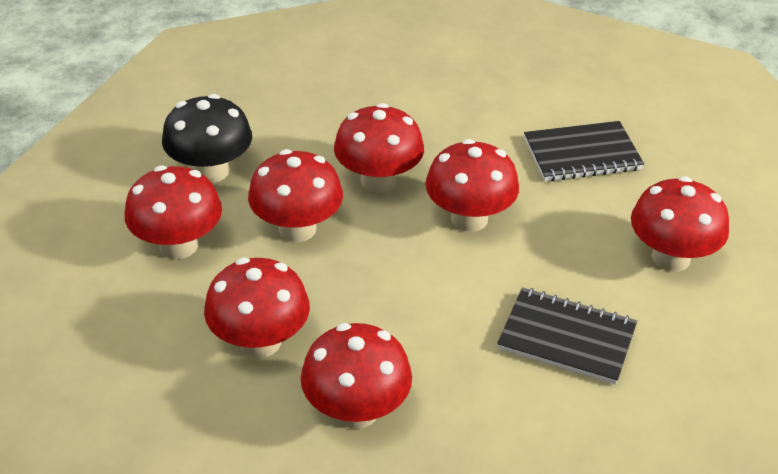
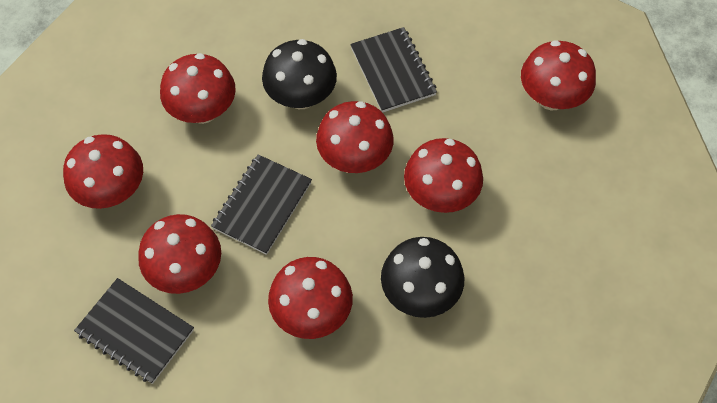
black mushroom: 1 -> 2
black notebook: 2 -> 3

